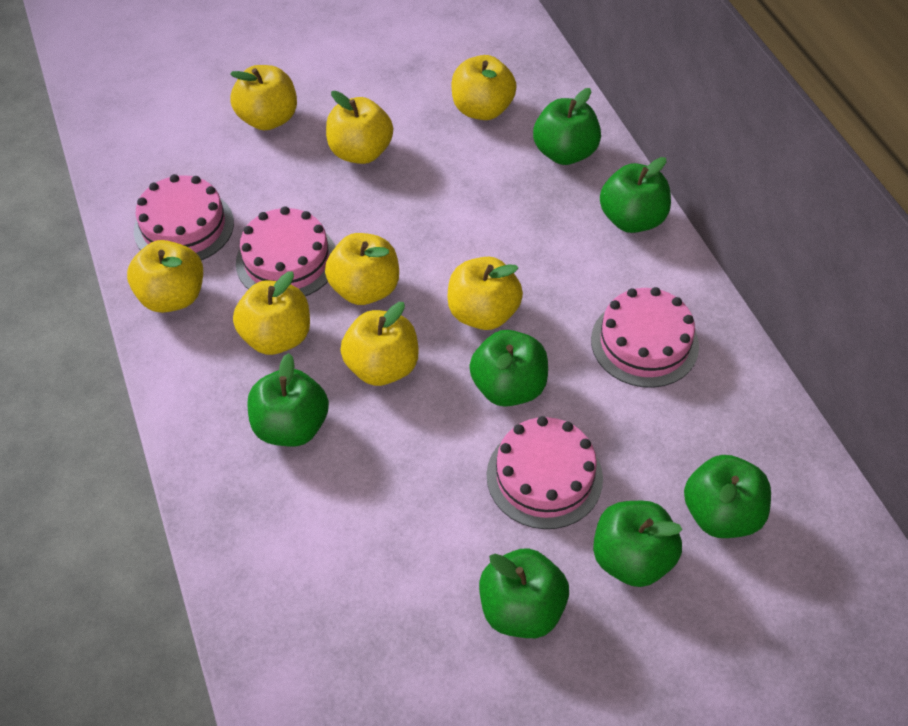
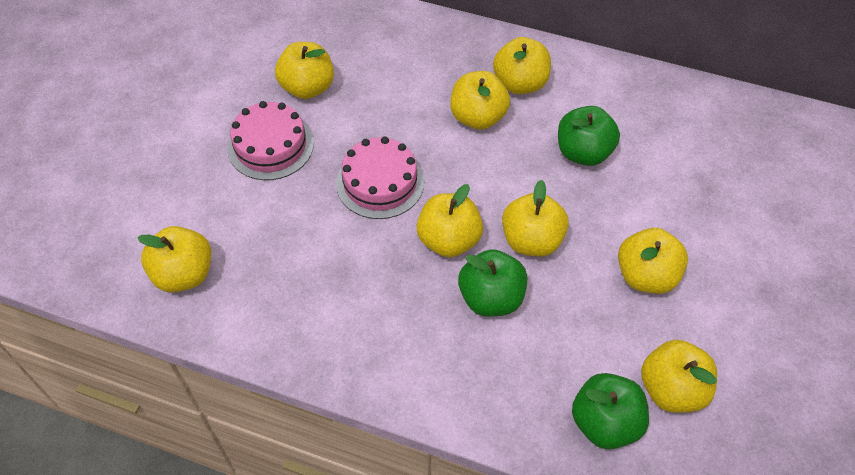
green apple: 7 -> 3
pink cake: 4 -> 2

